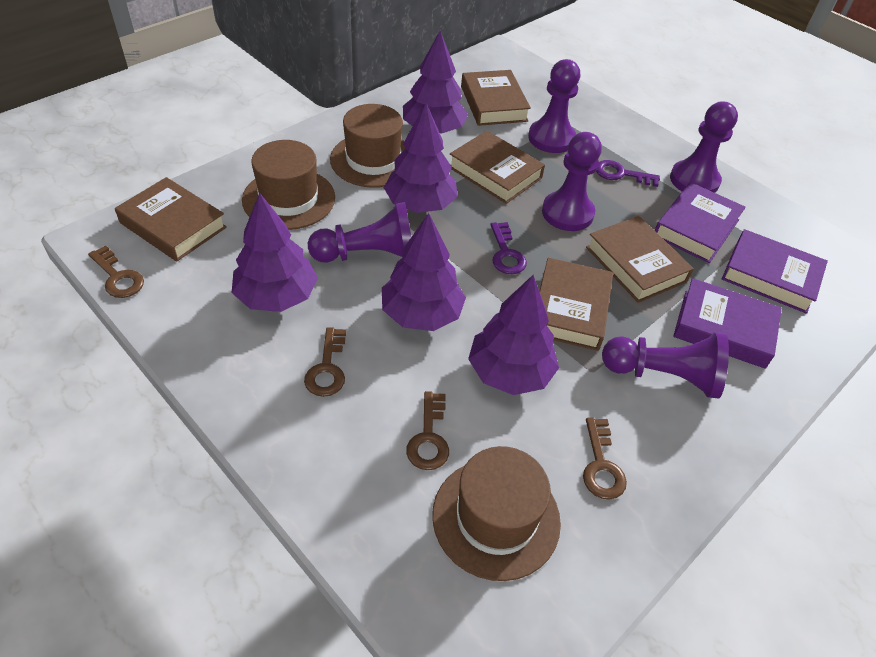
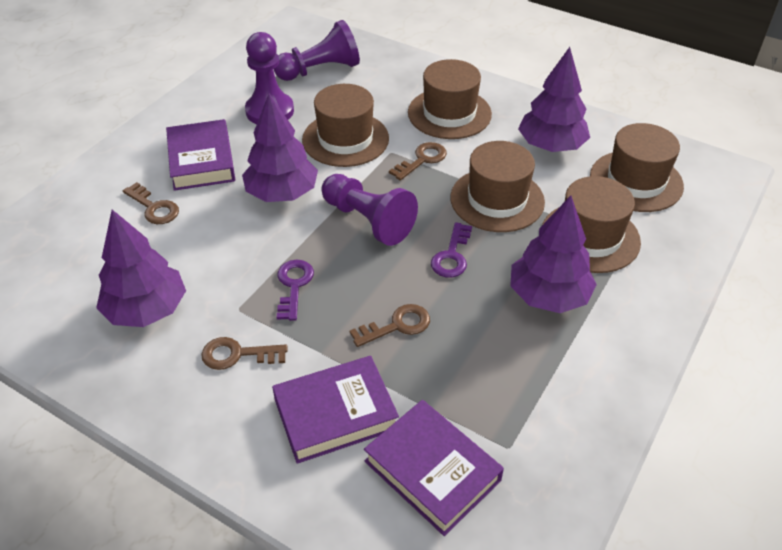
brown book: 5 -> 0
brown hat: 3 -> 5
purple pawn: 5 -> 3
purple tree: 5 -> 4

